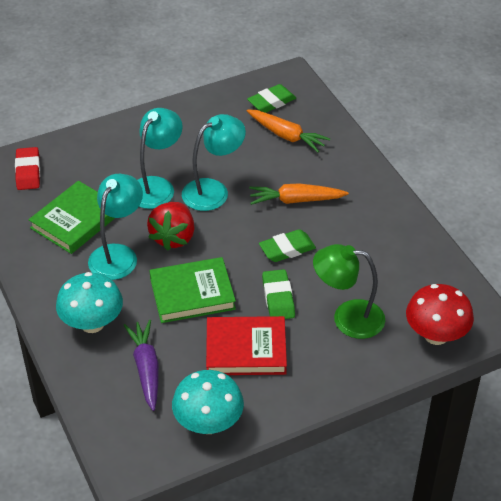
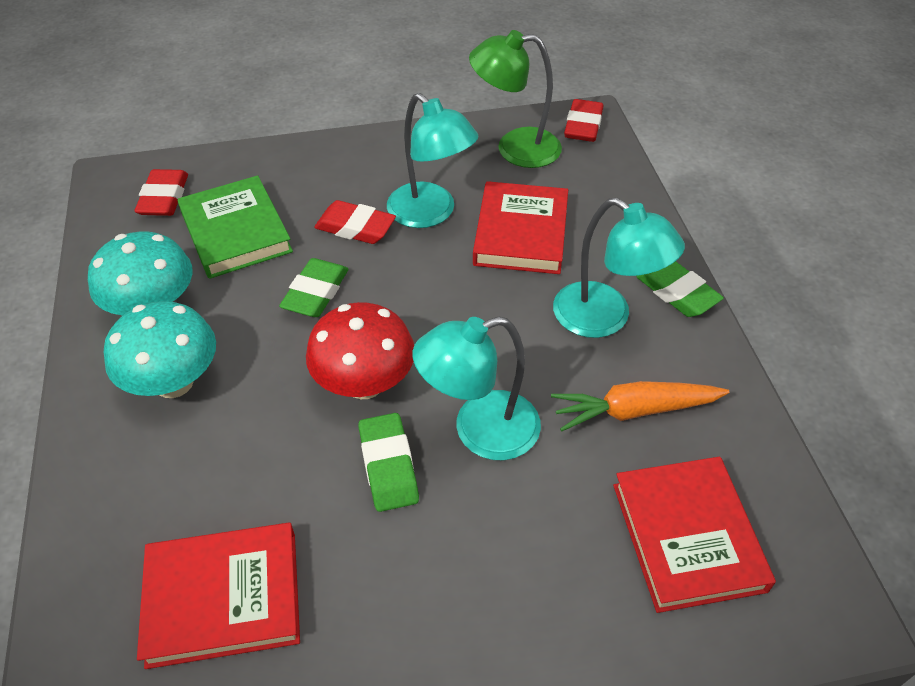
green book: 2 -> 1
orange carrot: 2 -> 1
purple carrot: 1 -> 0
red book: 1 -> 3
red eraser: 1 -> 3
red strawberry: 1 -> 0

